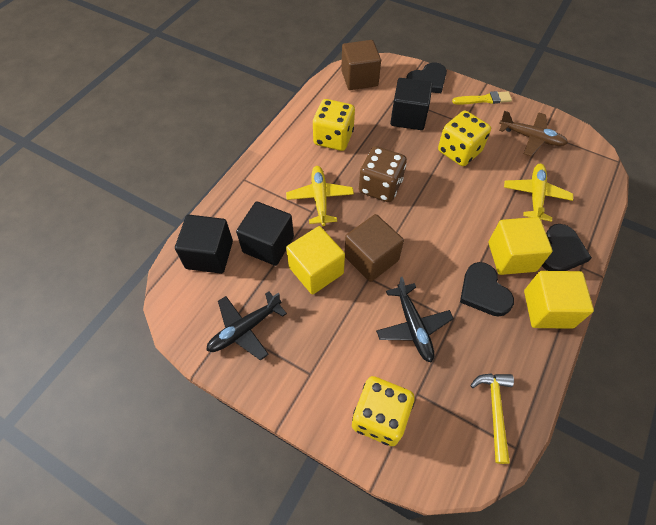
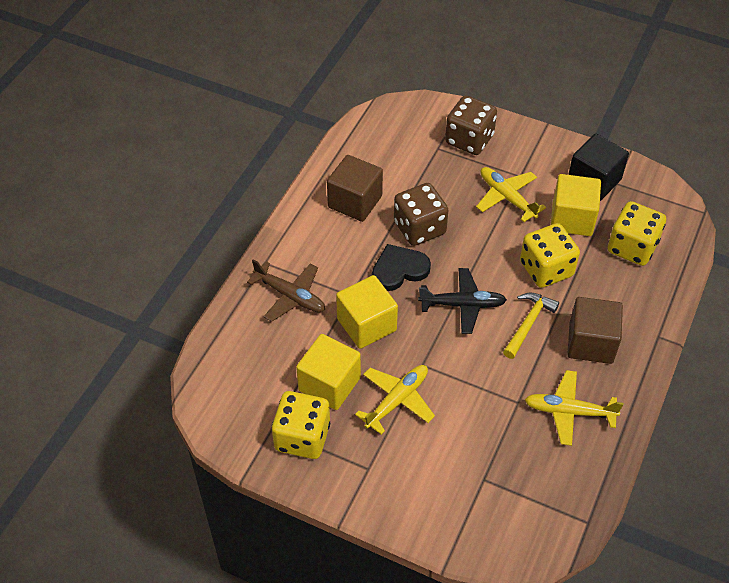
black cube: 3 -> 1
black heart: 3 -> 1
black plane: 2 -> 1
brown dice: 1 -> 2
yellow brush: 1 -> 0
yellow plane: 2 -> 3

